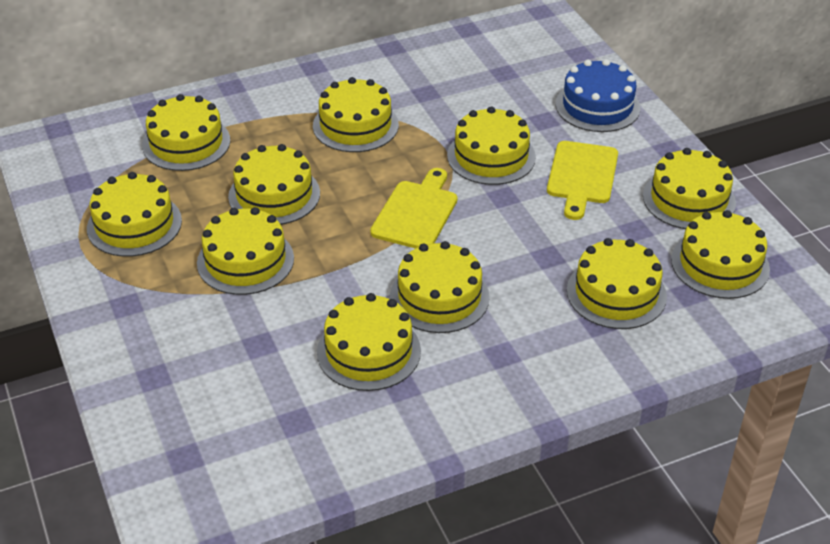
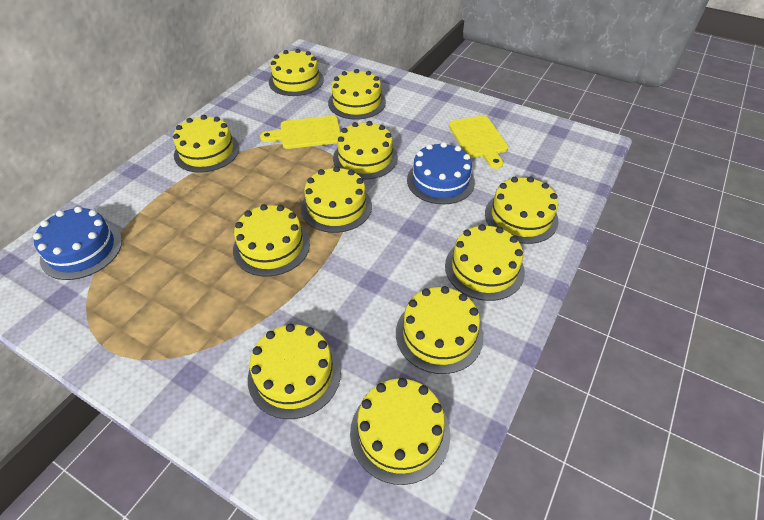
blue cake: 1 -> 2

